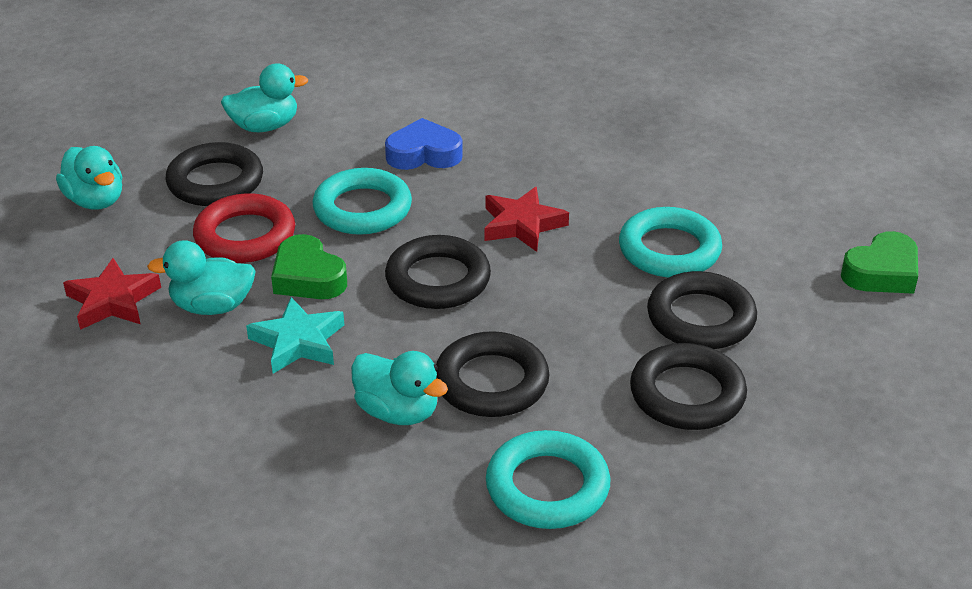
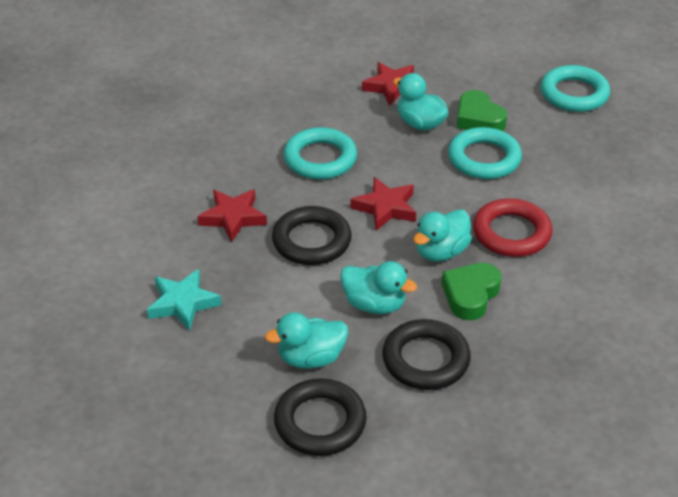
black ring: 5 -> 3
blue heart: 1 -> 0
red star: 2 -> 3

